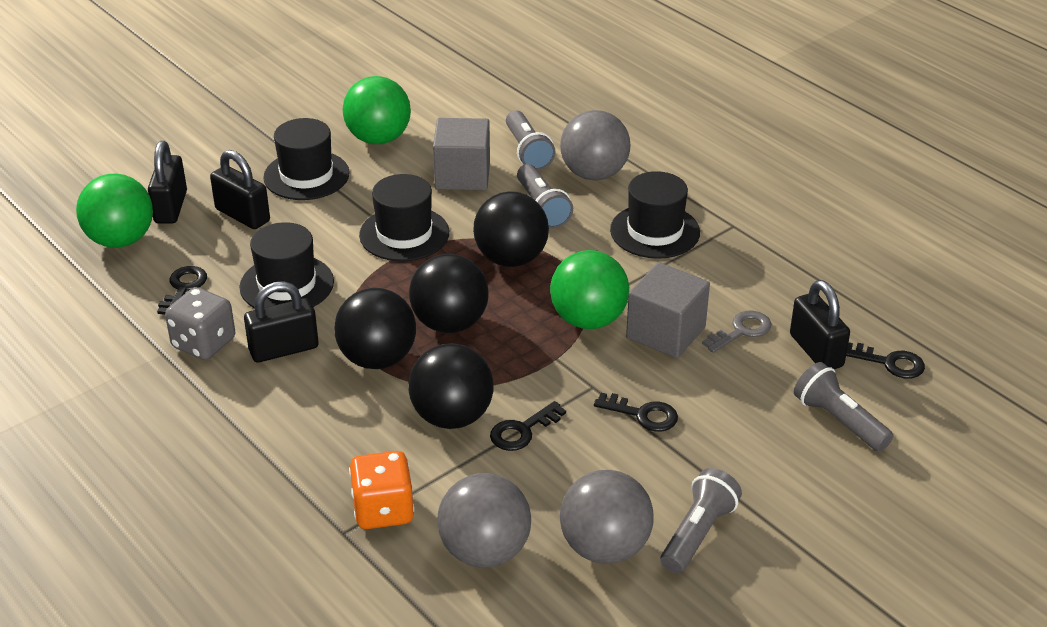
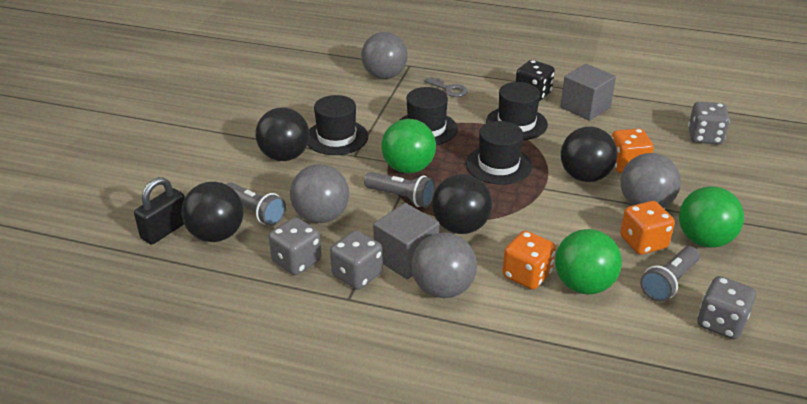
black dice: 0 -> 1
black key: 4 -> 0
black padlock: 4 -> 1
grey ball: 3 -> 4
grey dice: 1 -> 4
grey flashlight: 4 -> 3
orange dice: 1 -> 3

